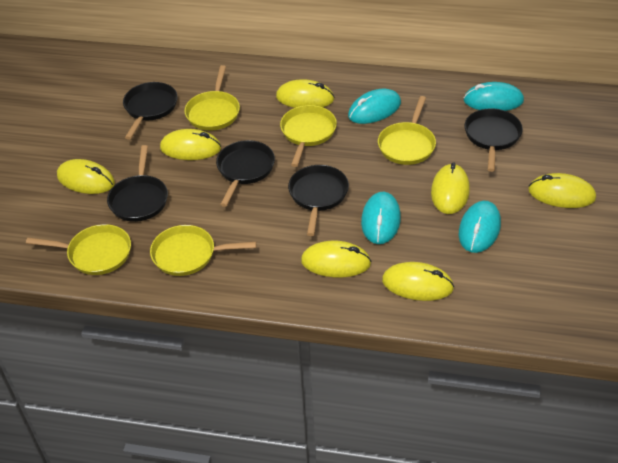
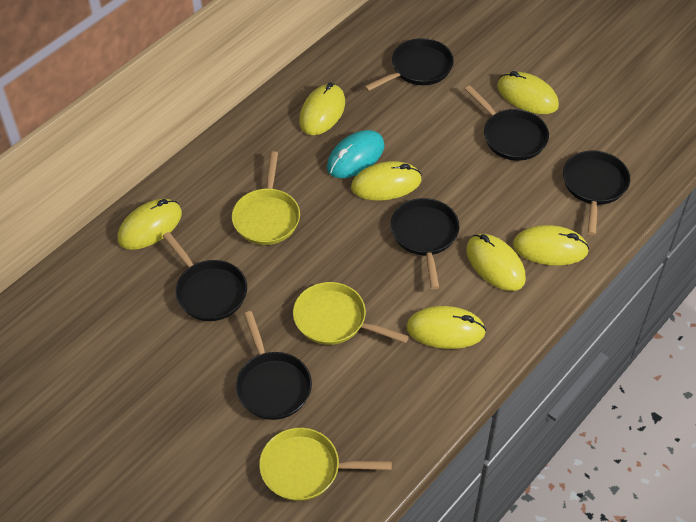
black pan: 5 -> 6
turquoise mouse: 4 -> 1
yellow pan: 5 -> 3

